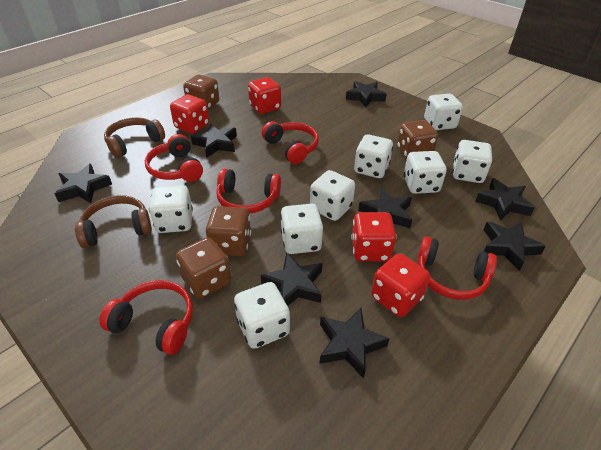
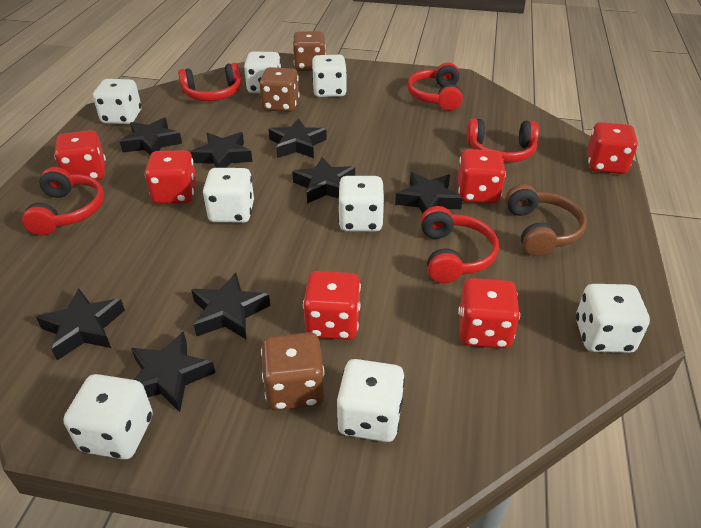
brown dice: 4 -> 3
brown headphones: 2 -> 1
red dice: 4 -> 6

